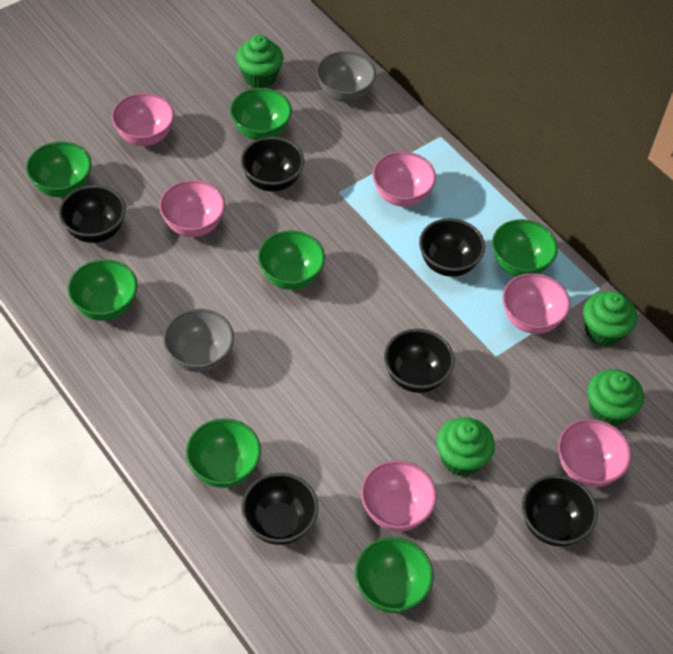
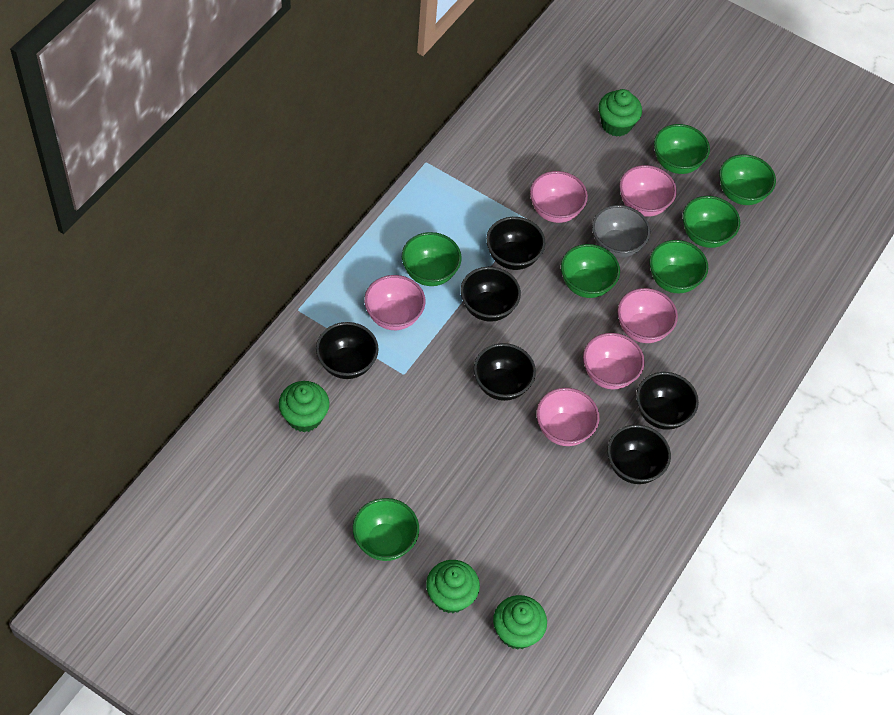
grey bowl: 2 -> 1

